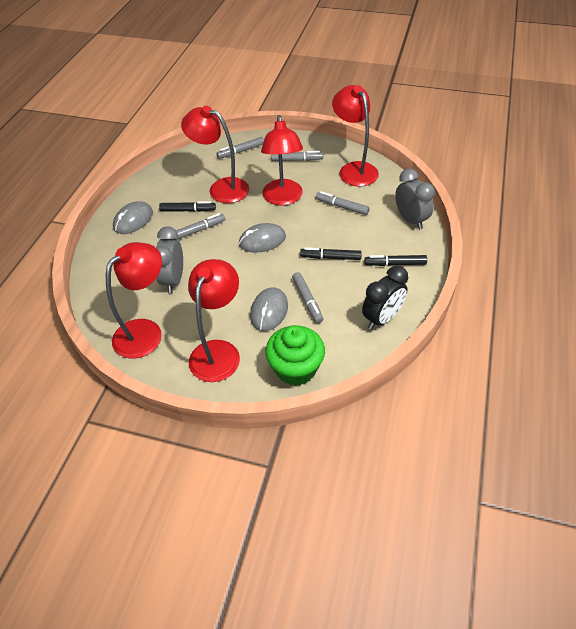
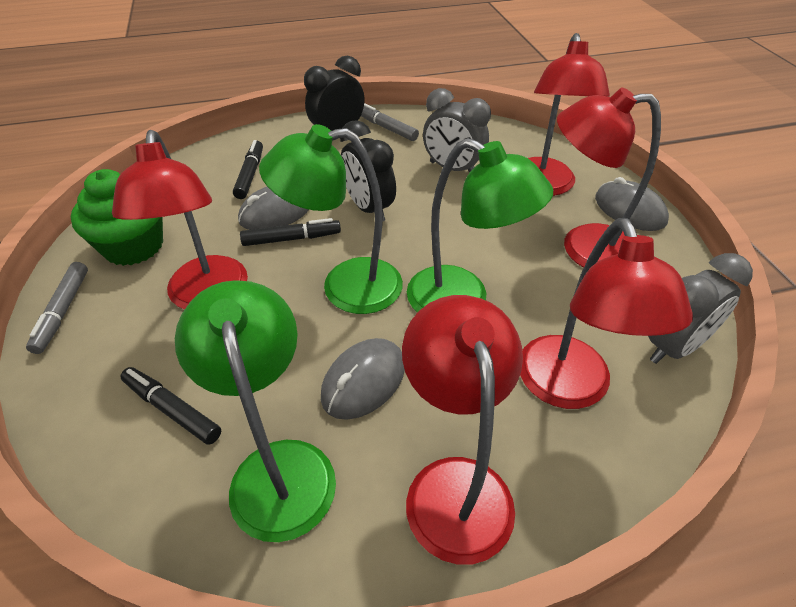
black clock: 1 -> 2
green lamp: 0 -> 3
grey marker: 5 -> 2

